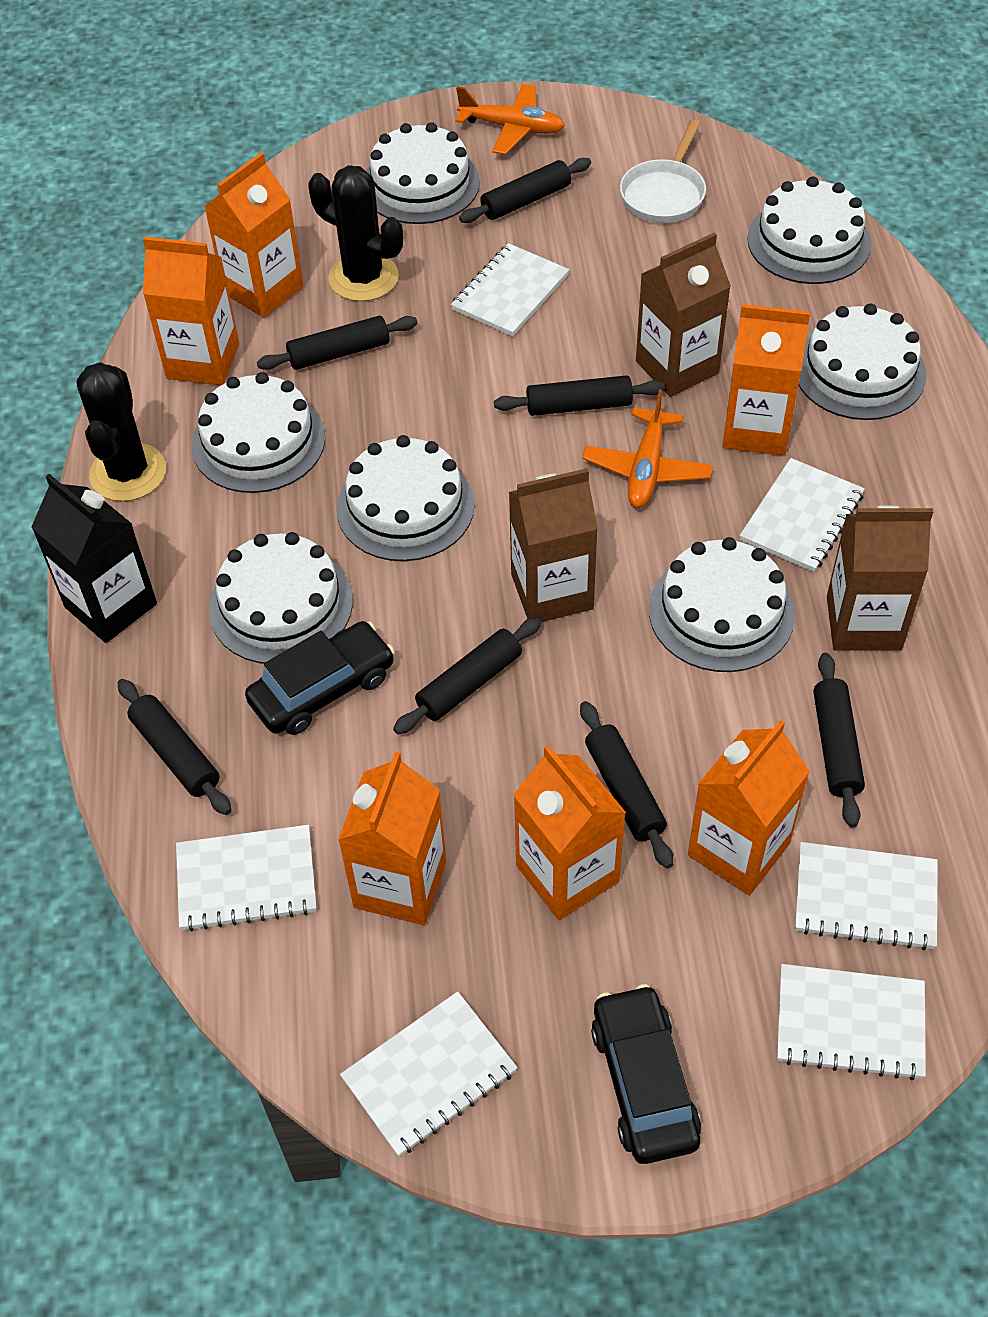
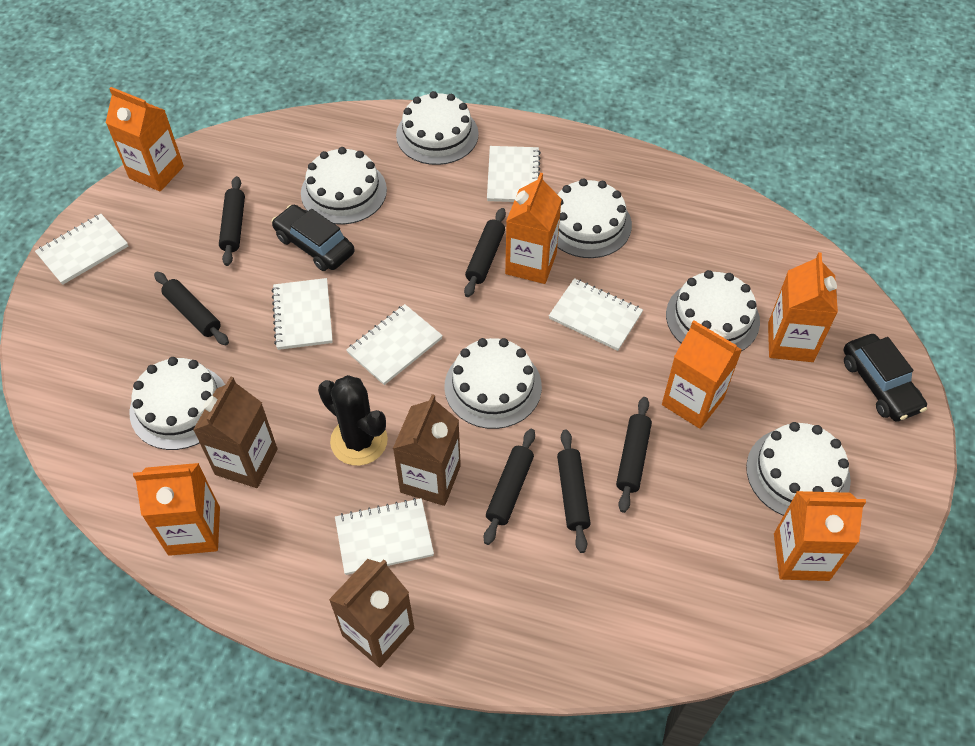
black cactus: 2 -> 1
black carton: 1 -> 0
black rolling pin: 7 -> 6
orange plane: 2 -> 0
white pan: 1 -> 0

